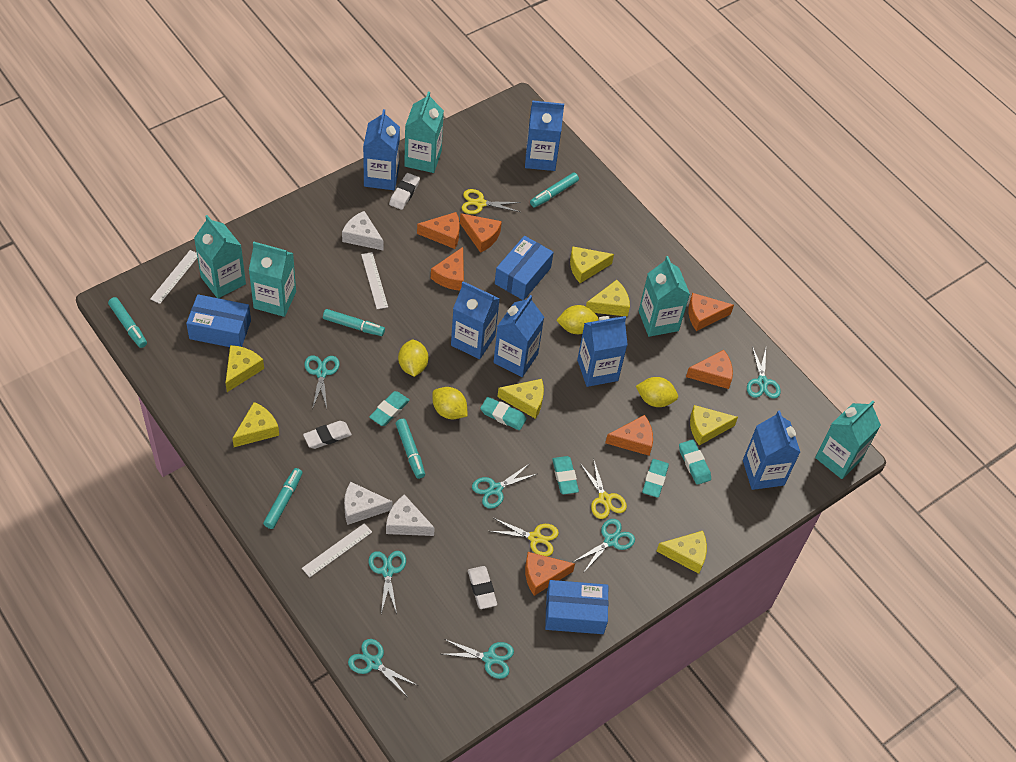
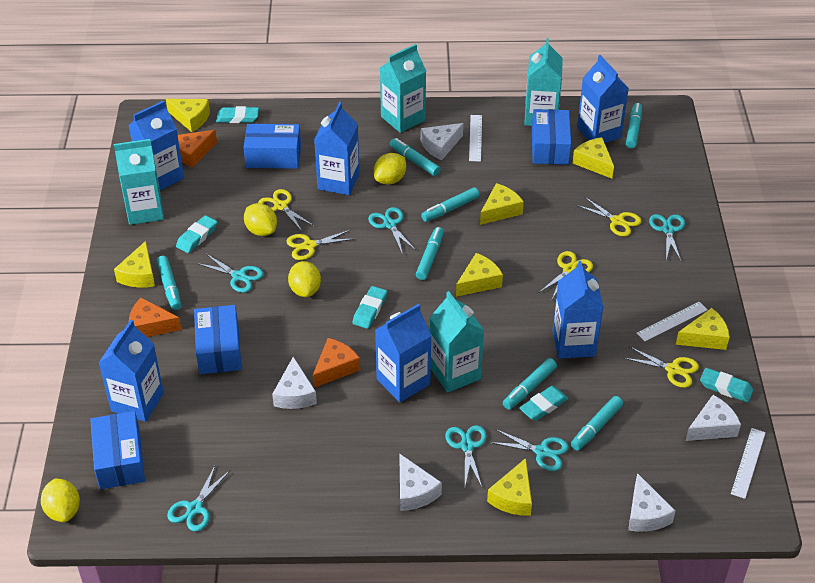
blue box: 3 -> 4
orange cheese: 7 -> 3
turquoise carton: 5 -> 4
turquoise marker: 5 -> 7
turquoise scissors: 7 -> 6
white cheese: 3 -> 5
white eraser: 3 -> 0
yellow scissors: 3 -> 5

